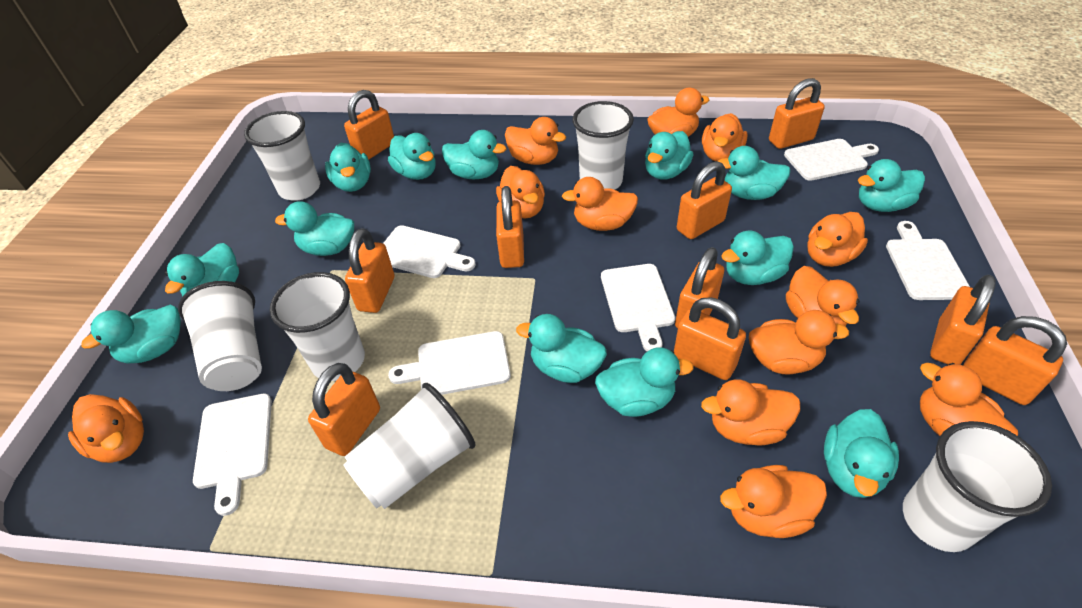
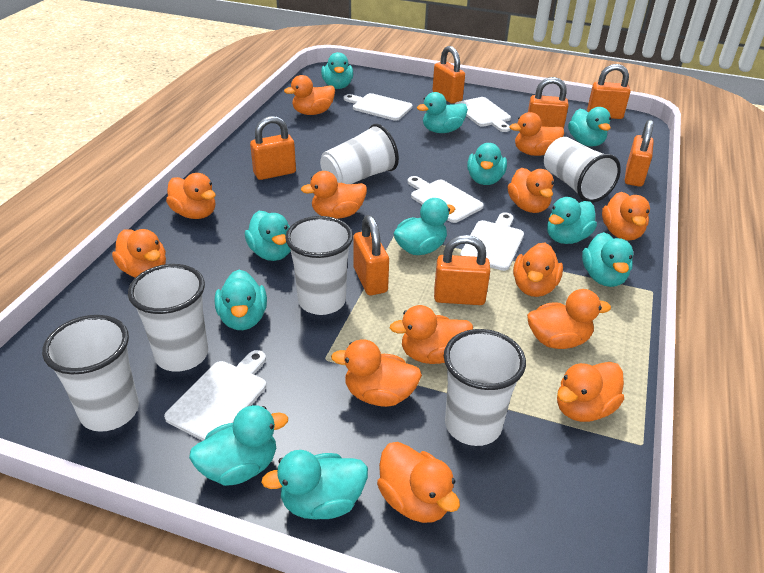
orange duck: 12 -> 13
orange padlock: 10 -> 7
turquoise duck: 13 -> 11
white cutting board: 6 -> 5

